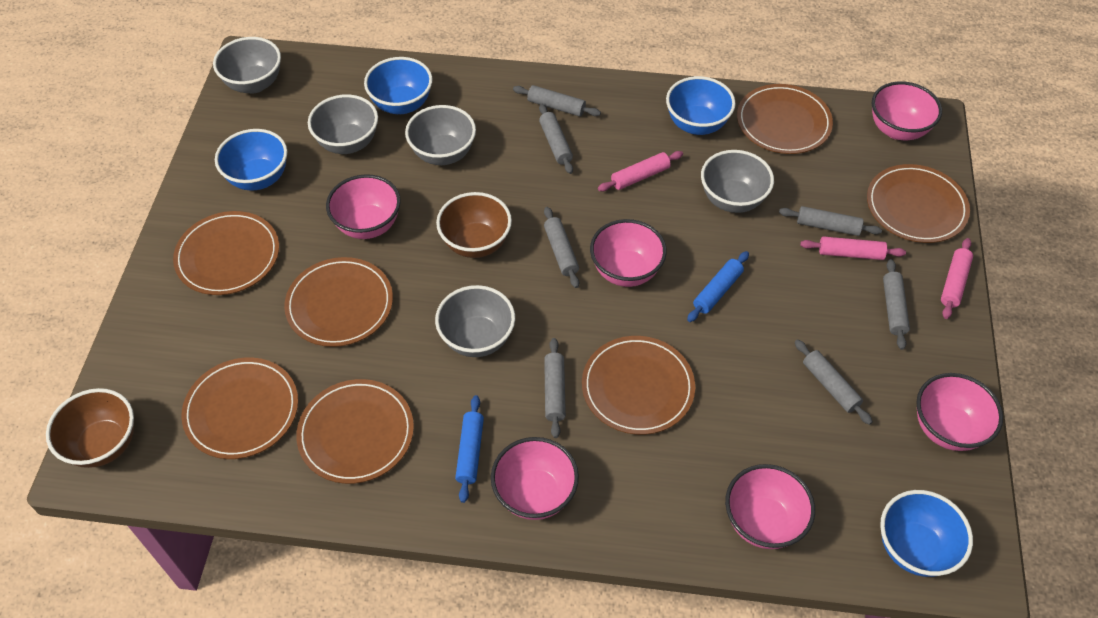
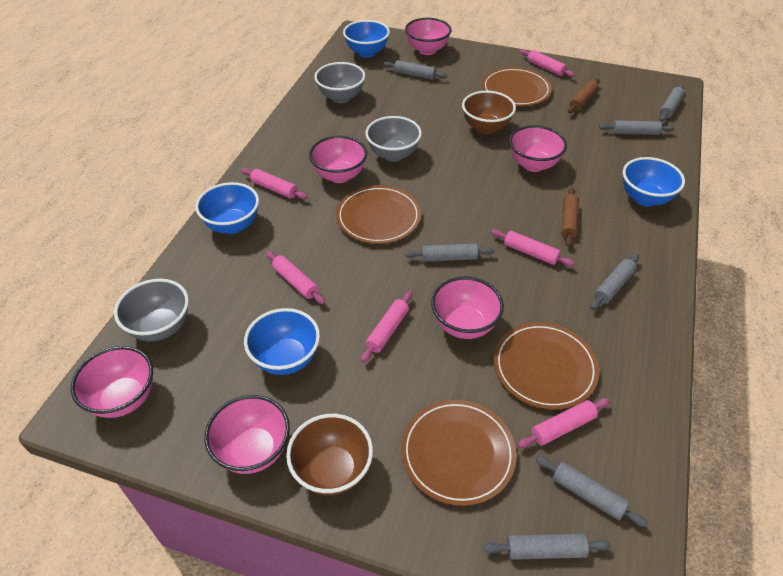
blue rolling pin: 2 -> 0
brown plate: 7 -> 4
brown rolling pin: 0 -> 2
grey bowl: 5 -> 3
pink rolling pin: 3 -> 6

